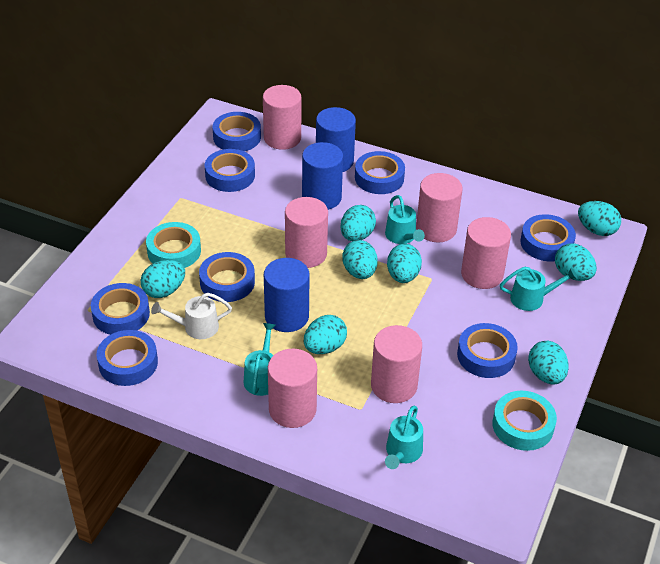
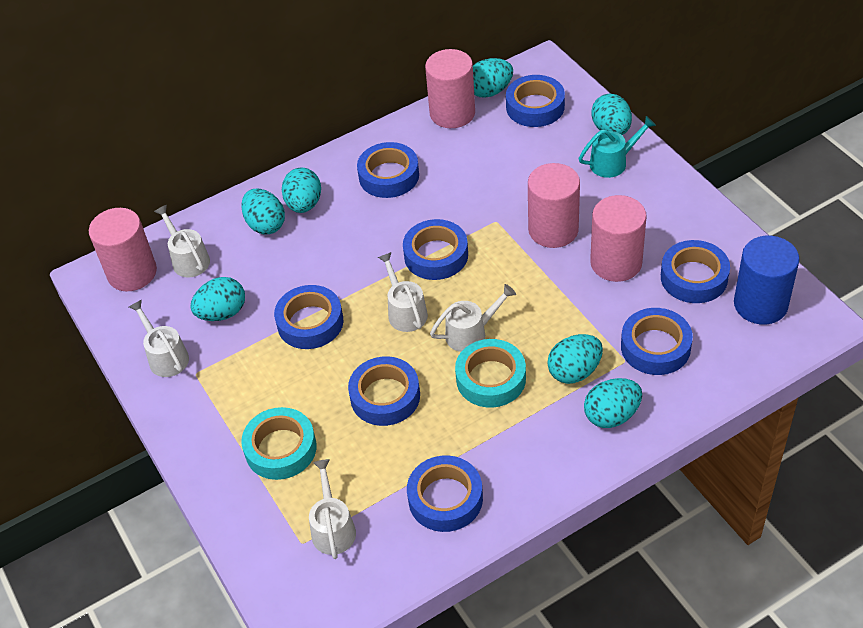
blue cylinder: 3 -> 1
pink cylinder: 6 -> 4
turquoise egg: 8 -> 7
turquoise watering can: 4 -> 1
white watering can: 1 -> 5

